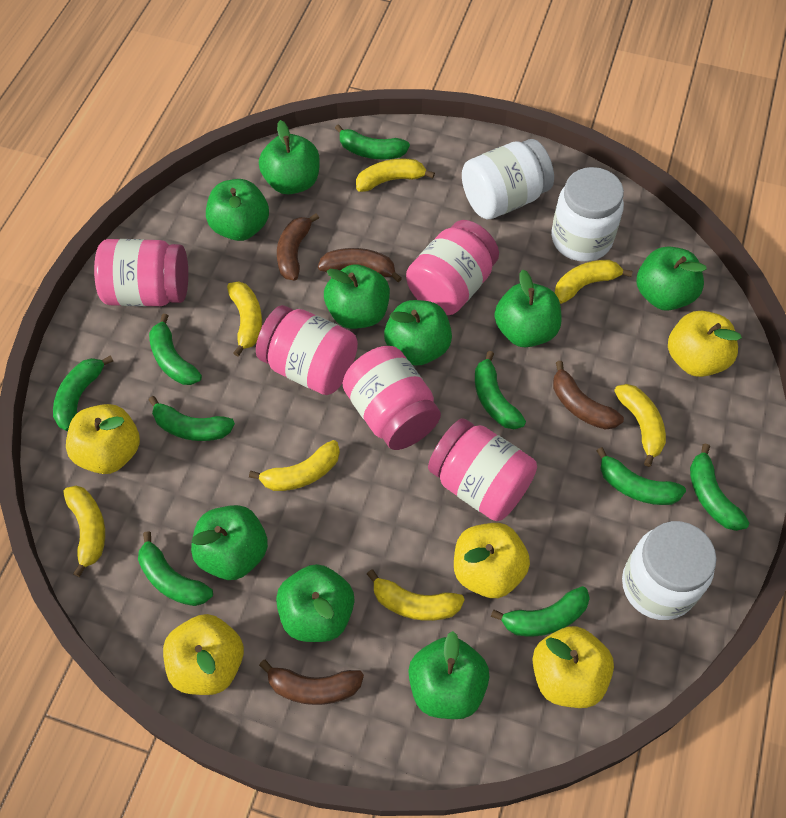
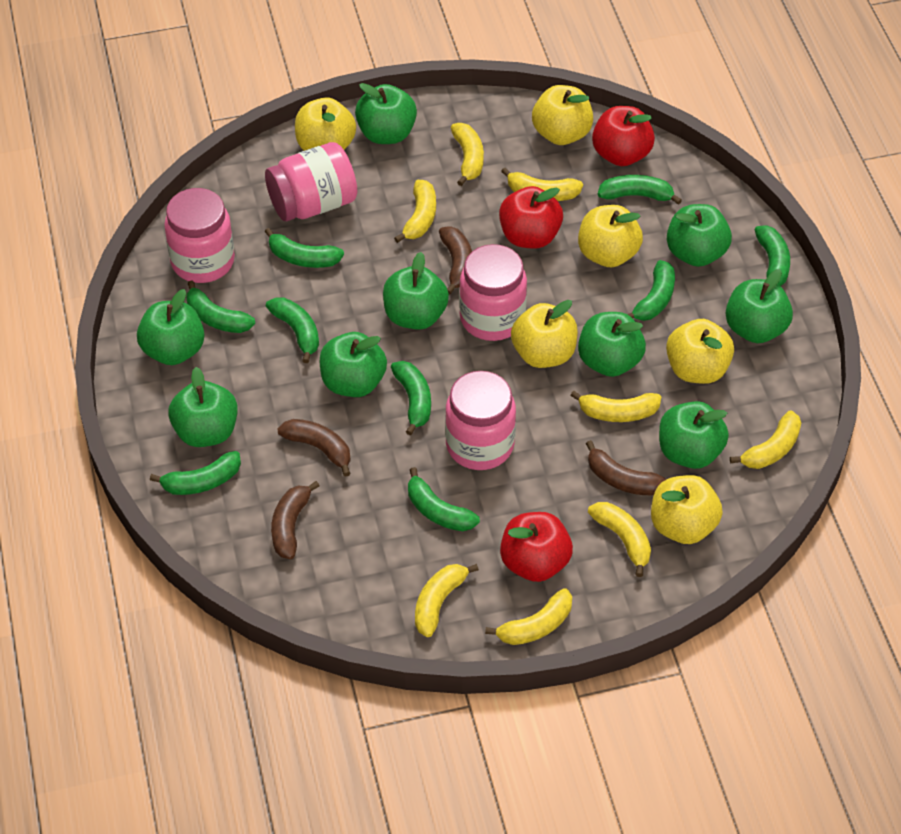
pink jar: 5 -> 4
red apple: 0 -> 3
white jar: 3 -> 0
yellow apple: 5 -> 6
yellow banana: 7 -> 8

